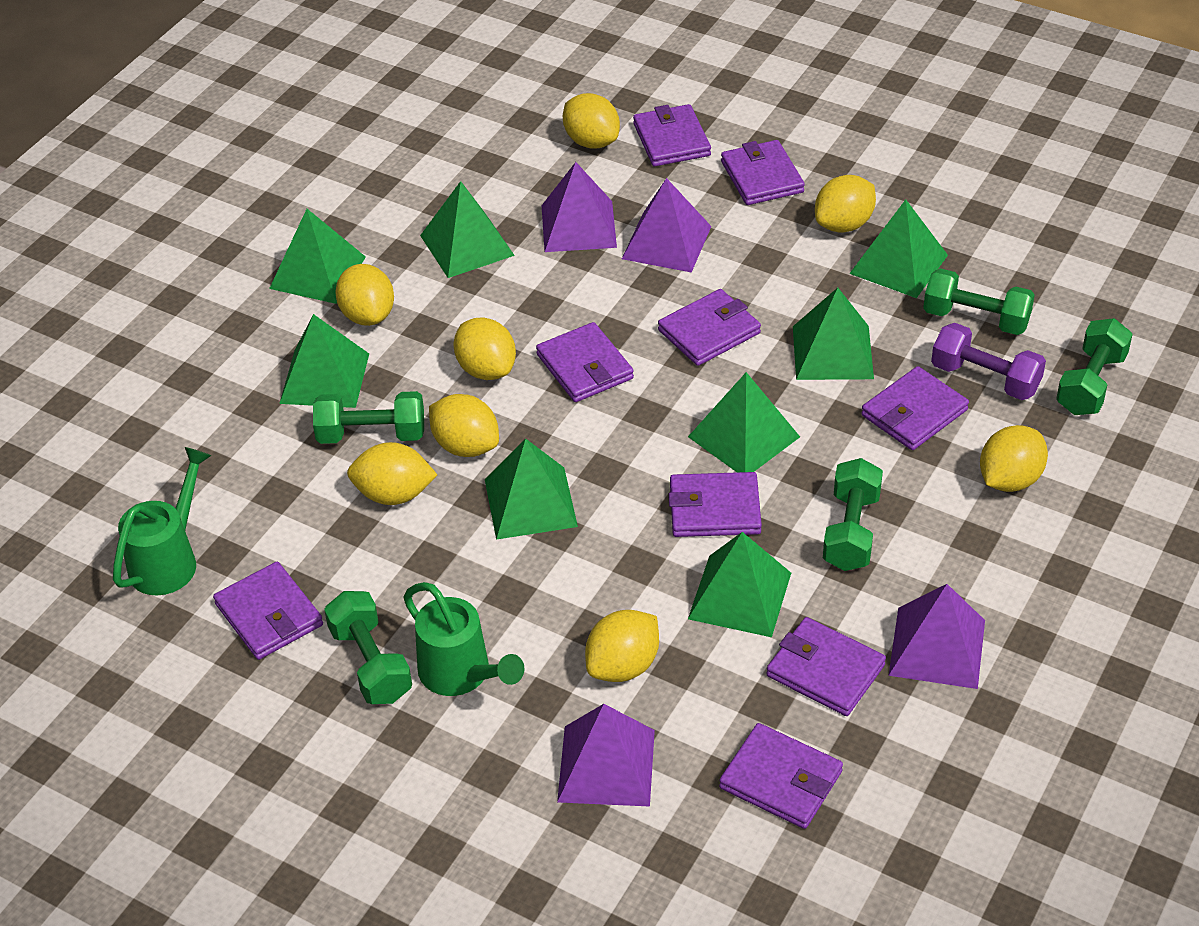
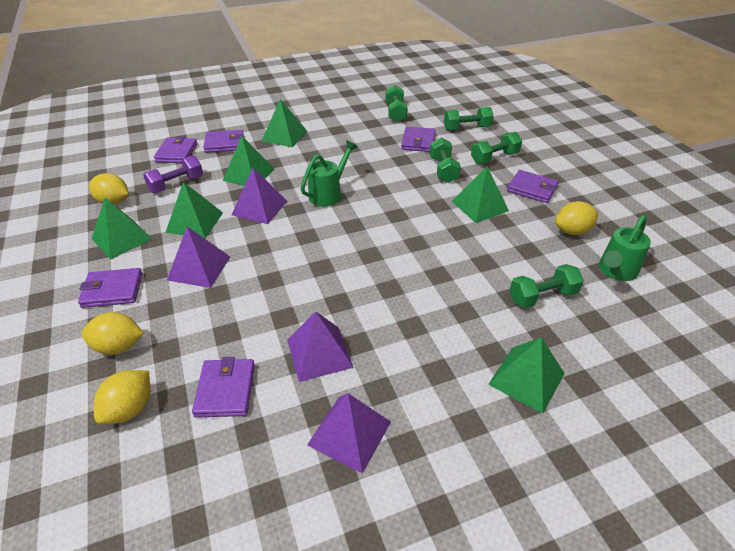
green pyramid: 8 -> 6
purple wallet: 9 -> 6
yellow lemon: 8 -> 4

